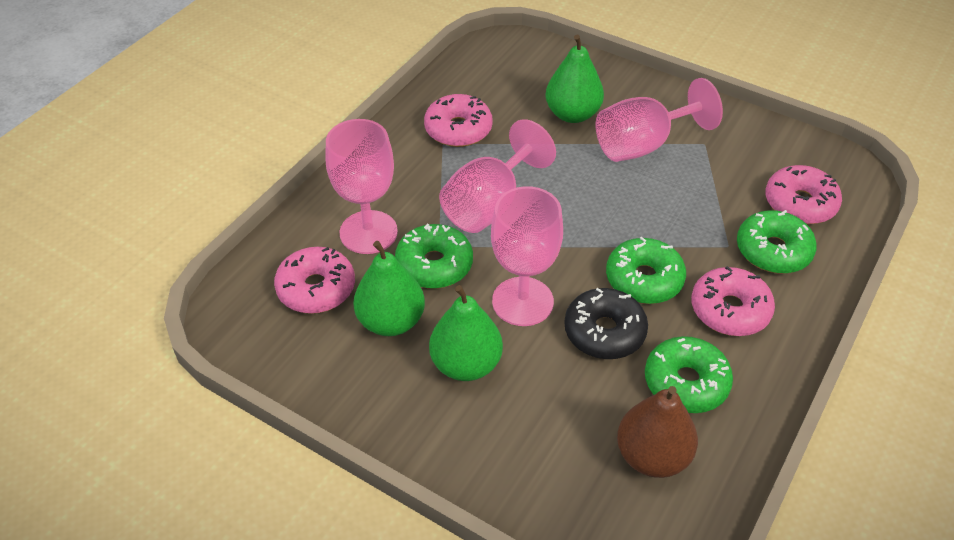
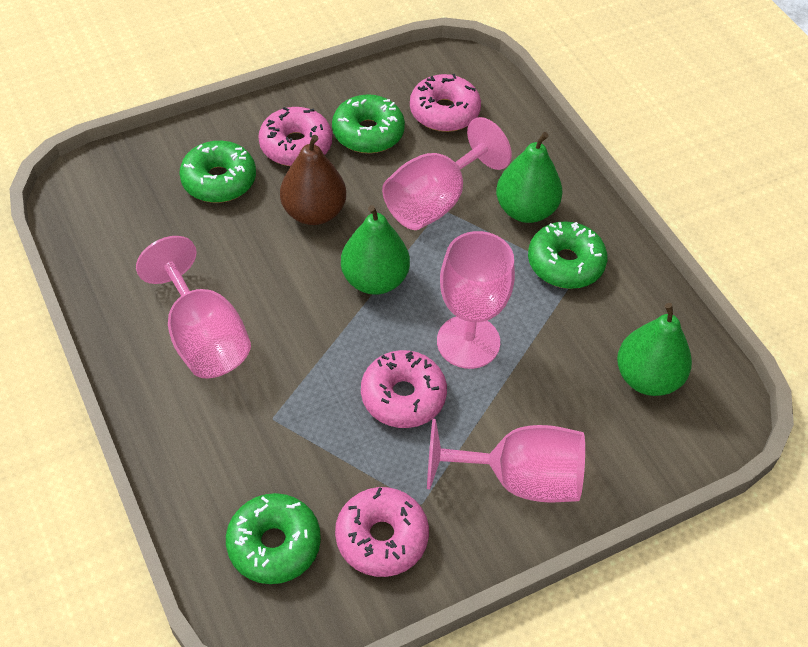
black donut: 1 -> 0

